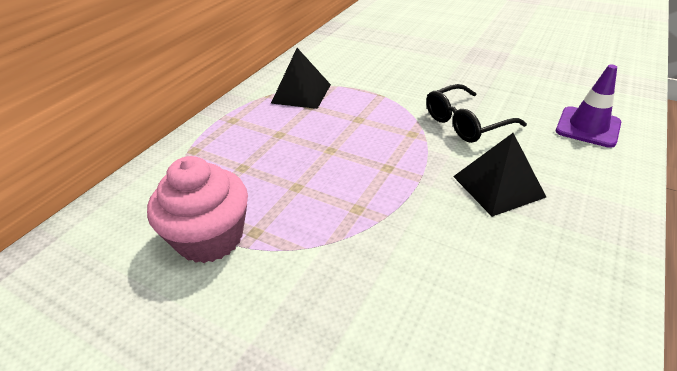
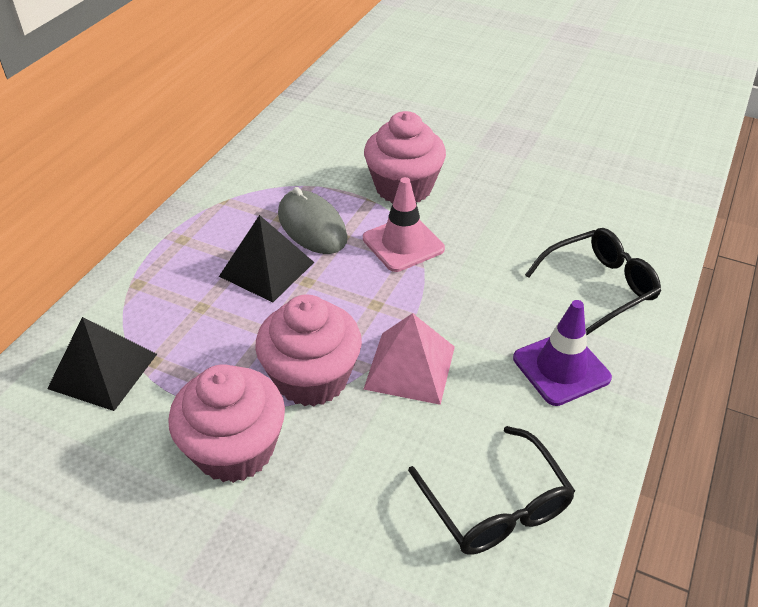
black glasses: 1 -> 2
grey mouse: 0 -> 1
pink cupcake: 1 -> 3
pink pyramid: 0 -> 1
pink traffic cone: 0 -> 1

